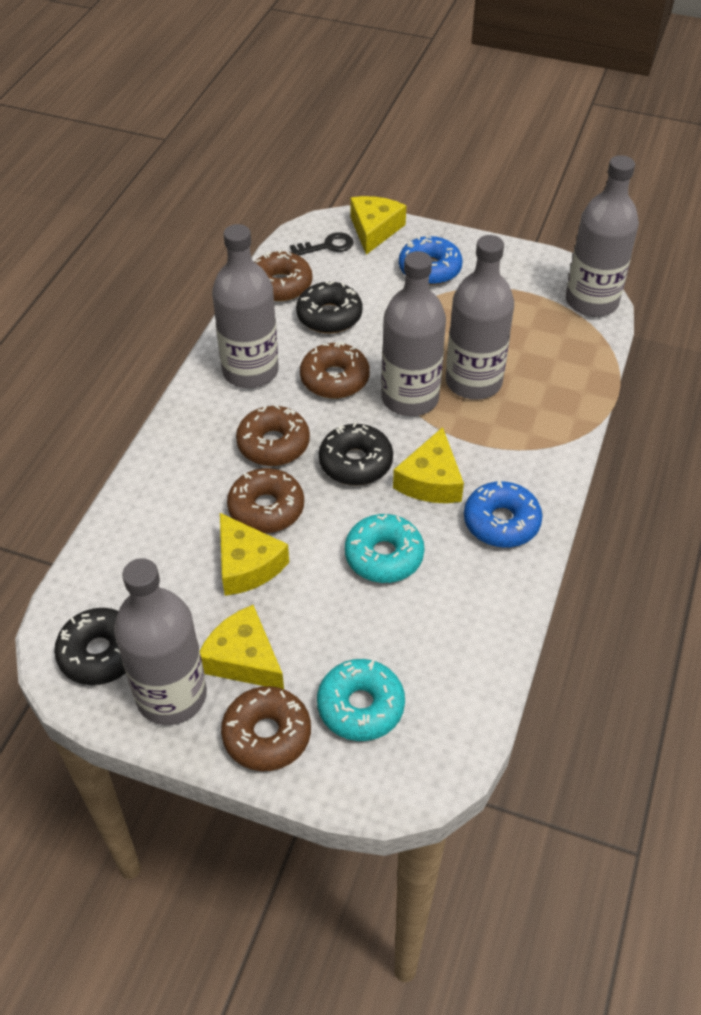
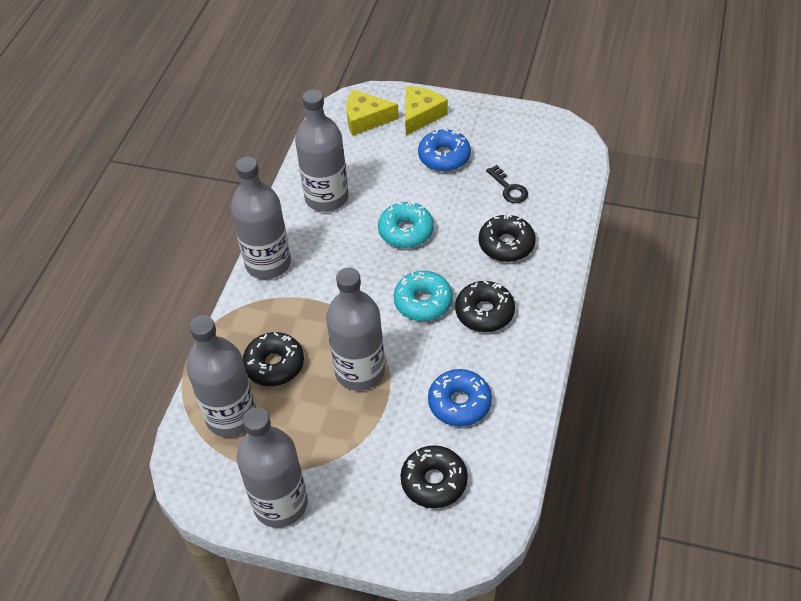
black donut: 3 -> 4
brown donut: 5 -> 0
yellow cheese: 4 -> 2

